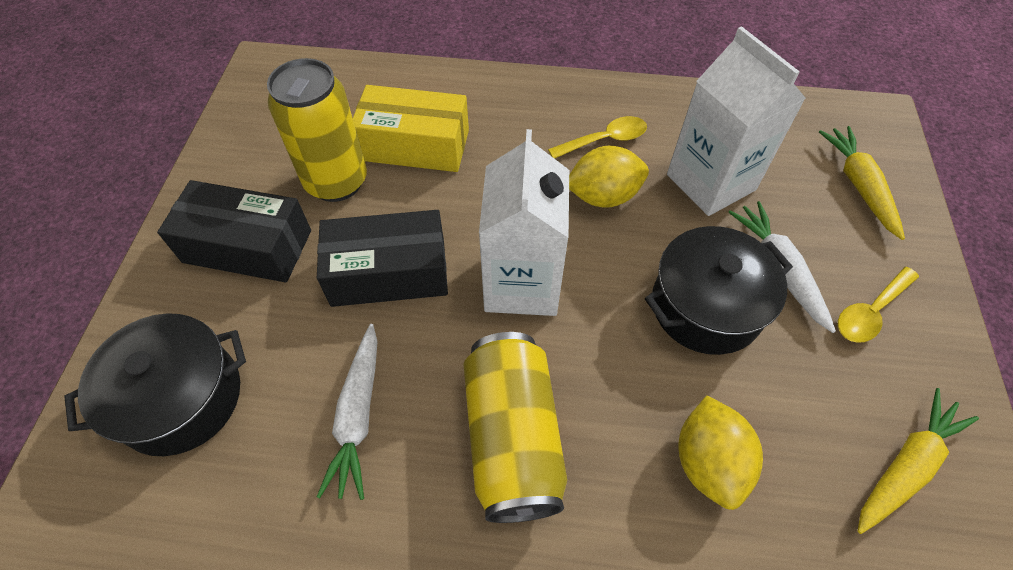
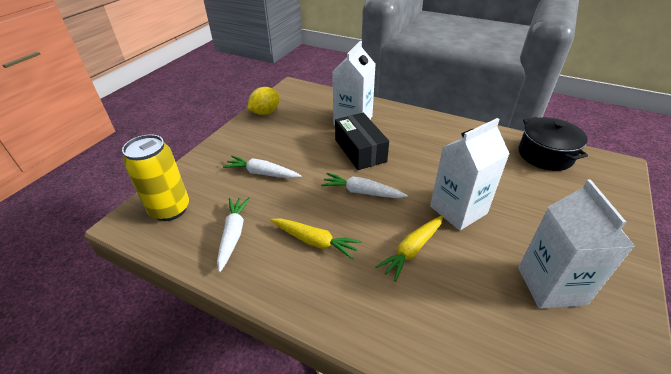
black box: 2 -> 1
black pot: 2 -> 1
white carrot: 2 -> 3
white carton: 2 -> 3
yellow box: 1 -> 0
yellow can: 2 -> 1
yellow lemon: 2 -> 1
yellow spoon: 2 -> 0

